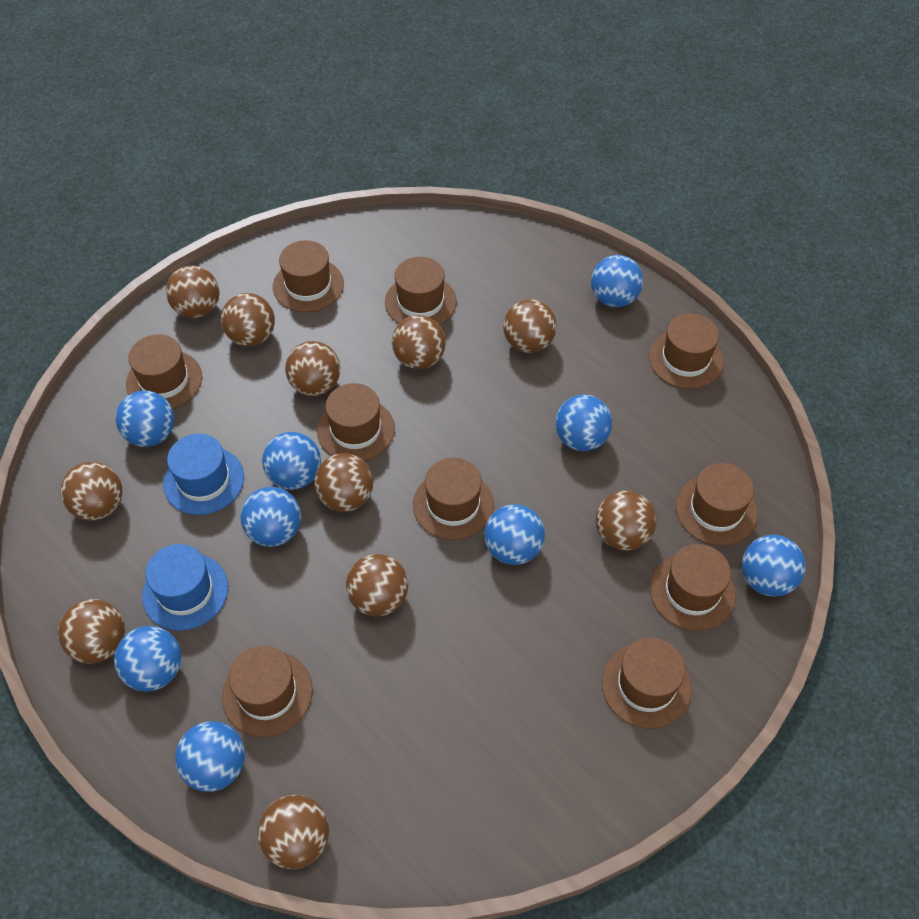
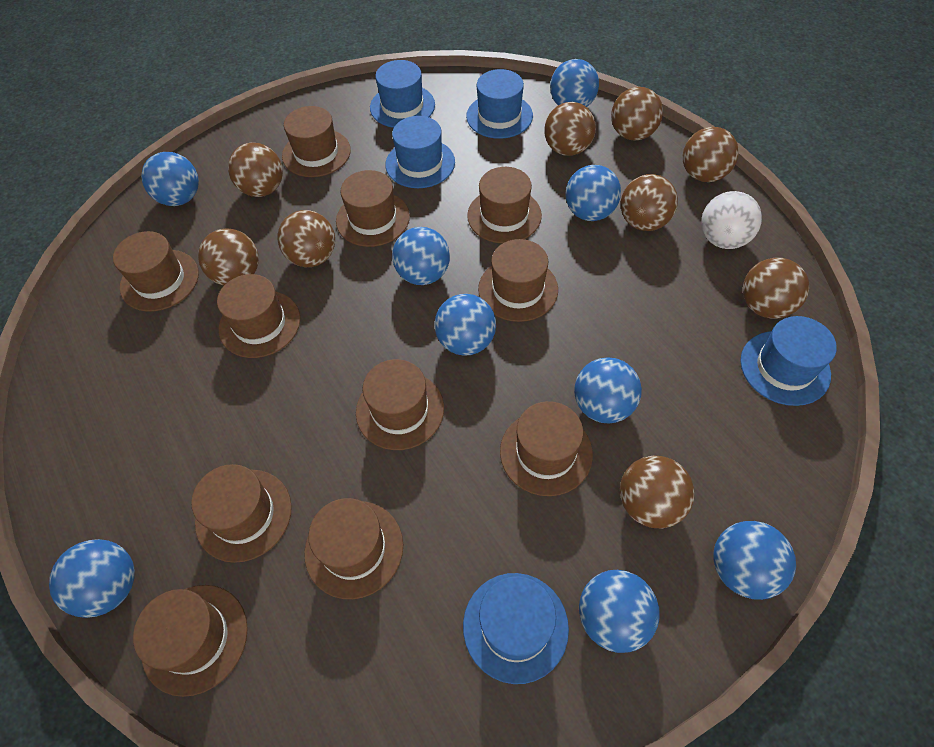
blue hat: 2 -> 5
brown ball: 11 -> 9
brown hat: 10 -> 11
white ball: 0 -> 1

